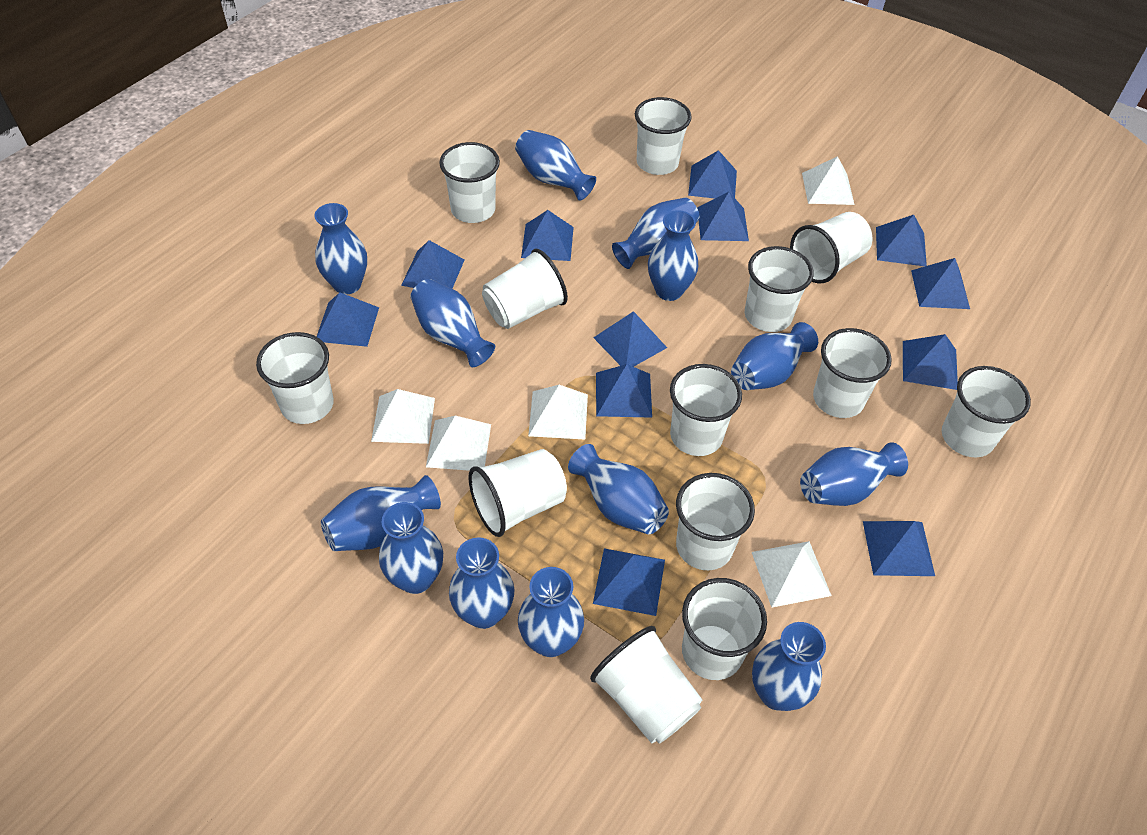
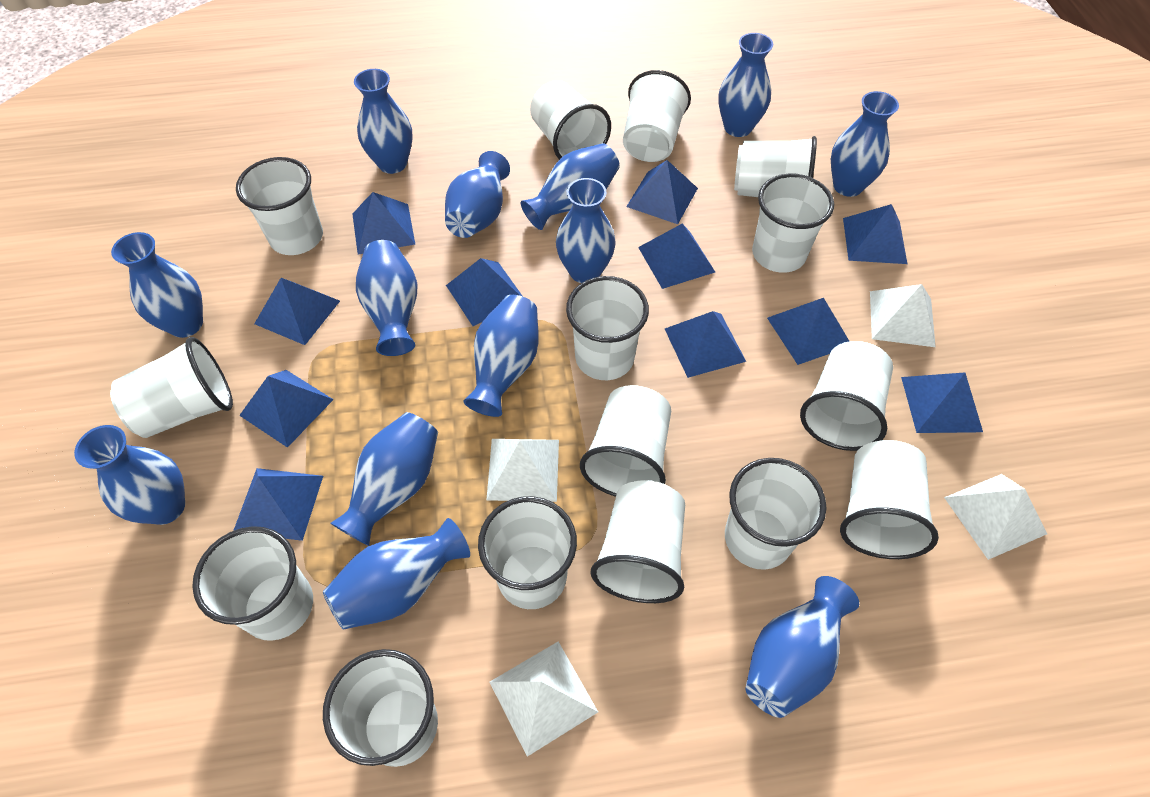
blue pyramid: 12 -> 11
white cup: 13 -> 15
white pyramid: 5 -> 4

